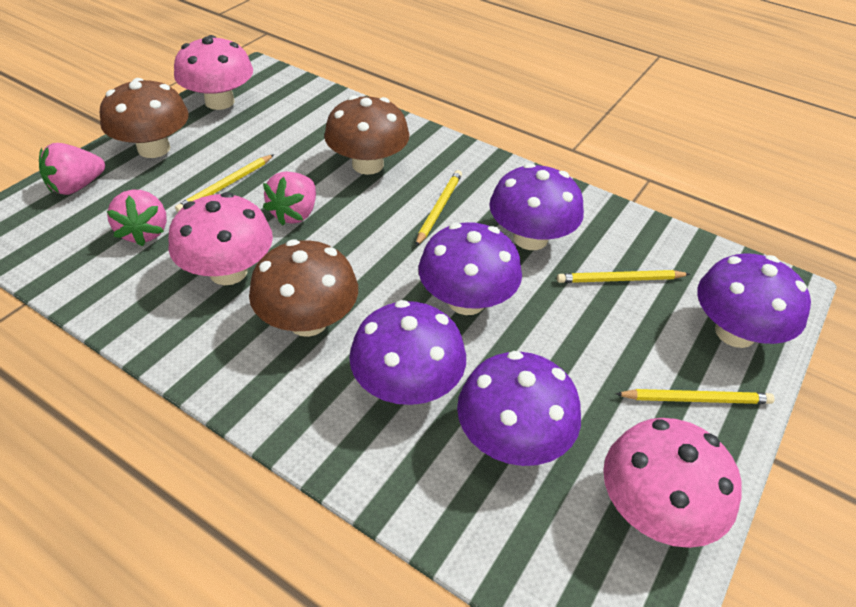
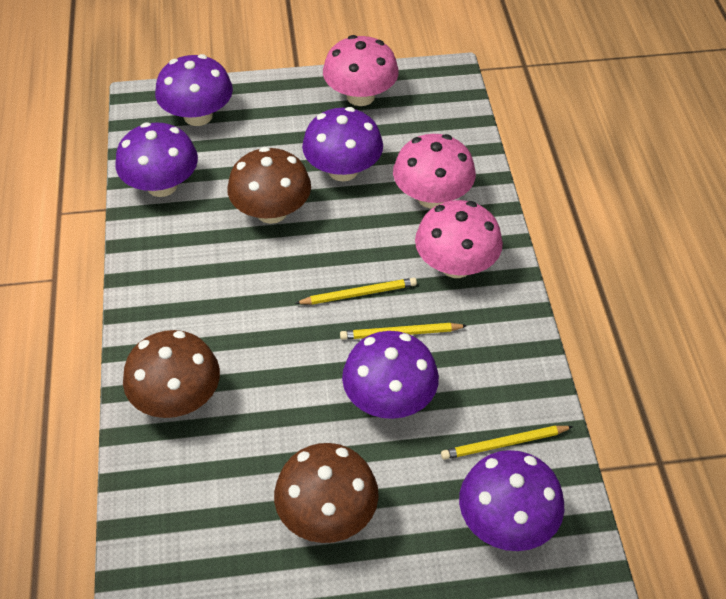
pink strawberry: 3 -> 0
yellow pencil: 4 -> 3

